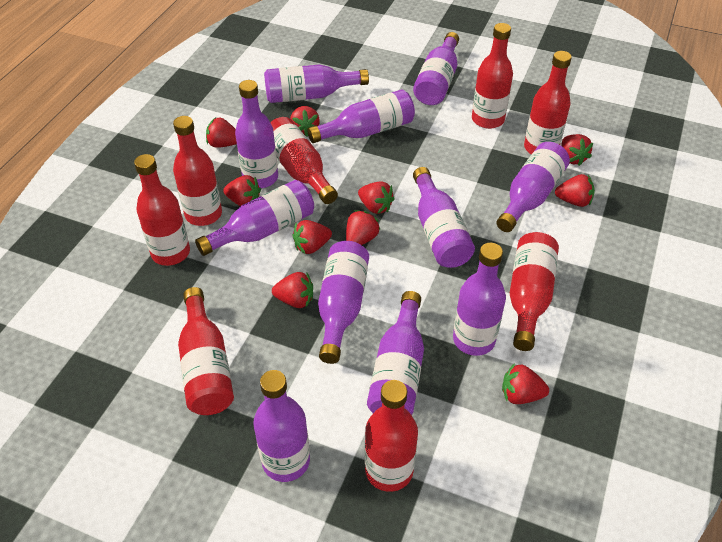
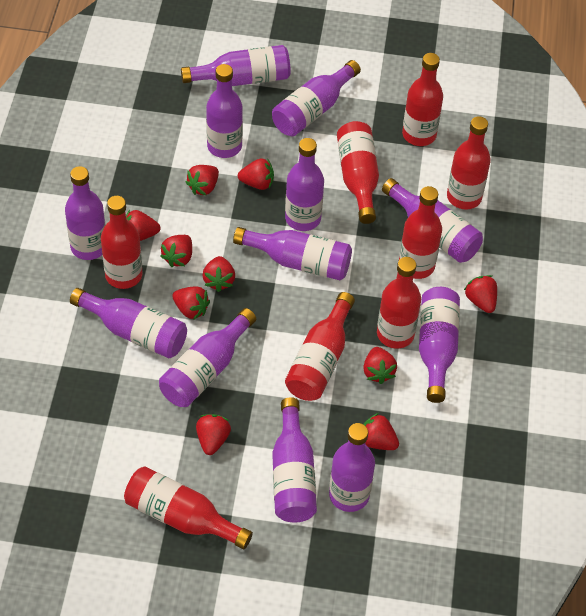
purple bottle: 11 -> 12

